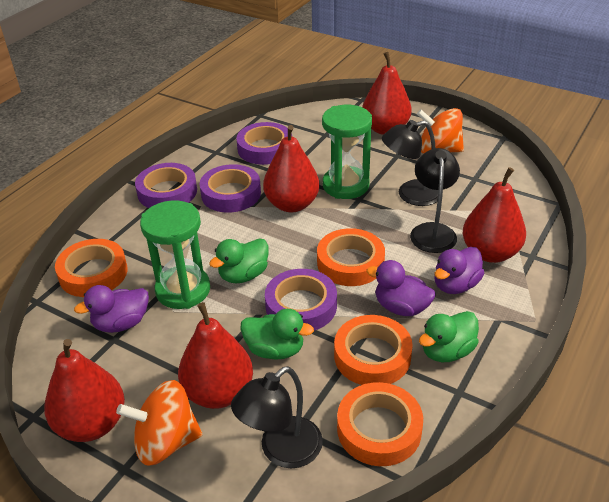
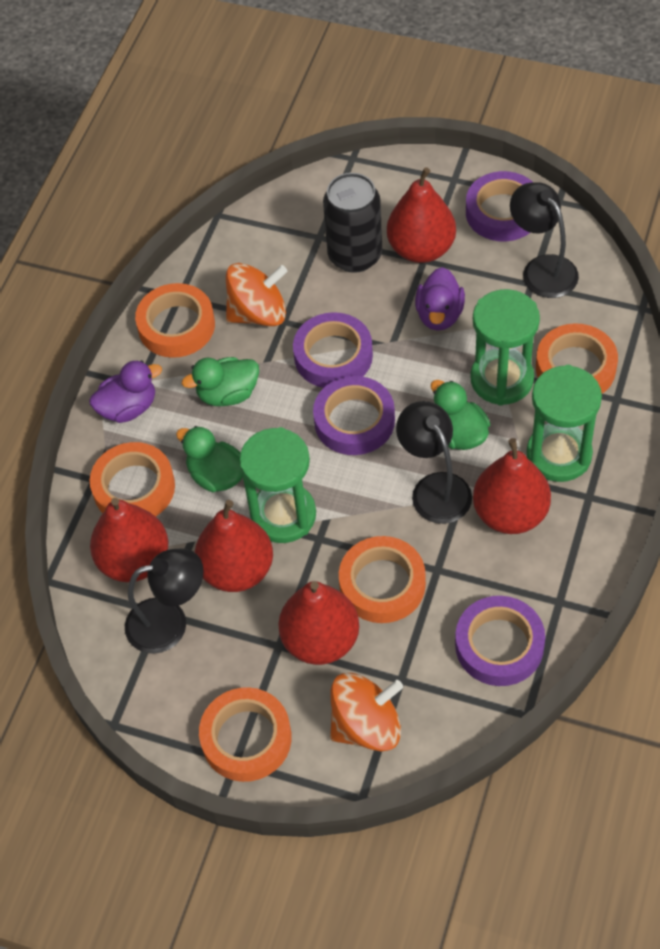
black can: 0 -> 1
green hourglass: 2 -> 3
orange tape: 4 -> 5
purple duck: 3 -> 2

